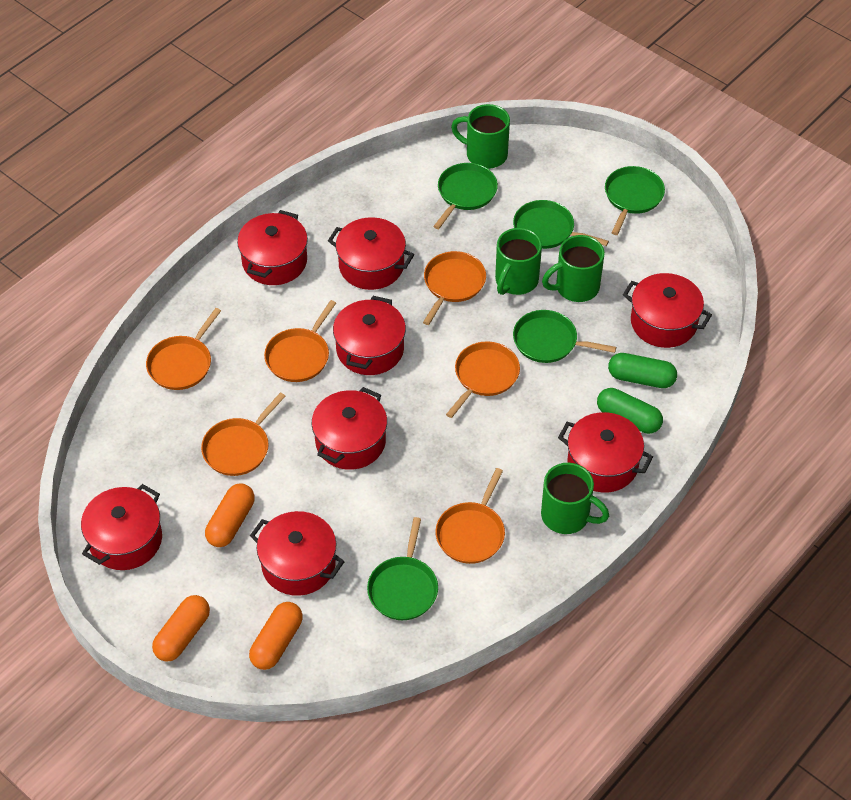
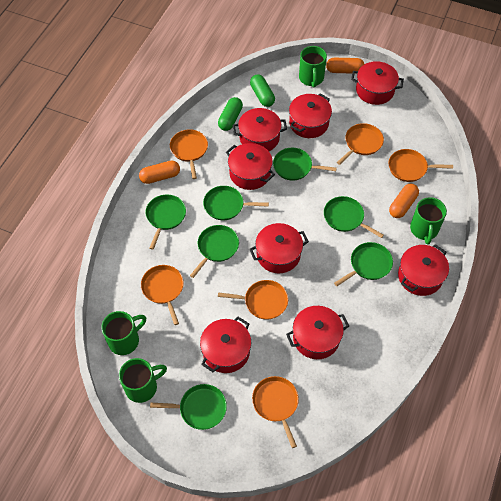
green pan: 5 -> 7

